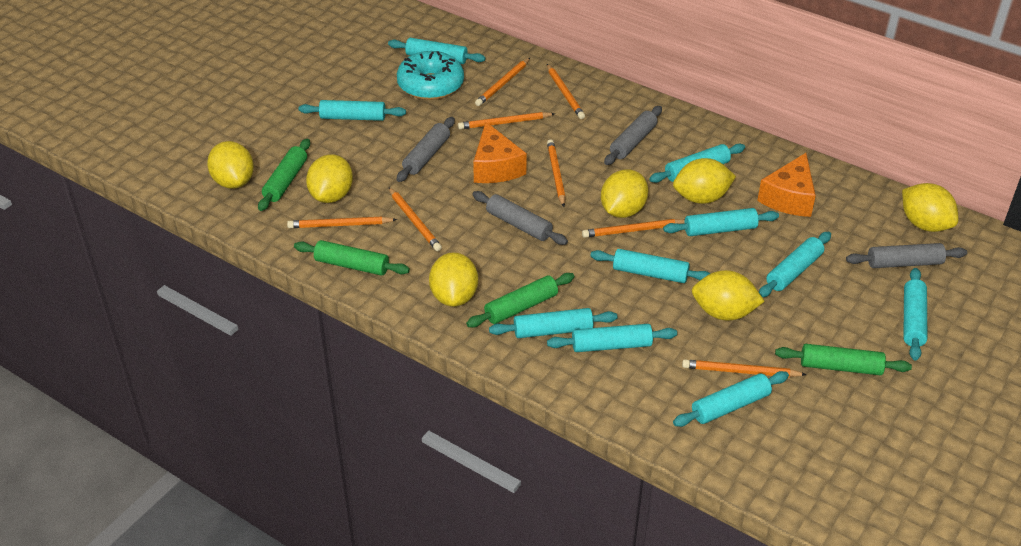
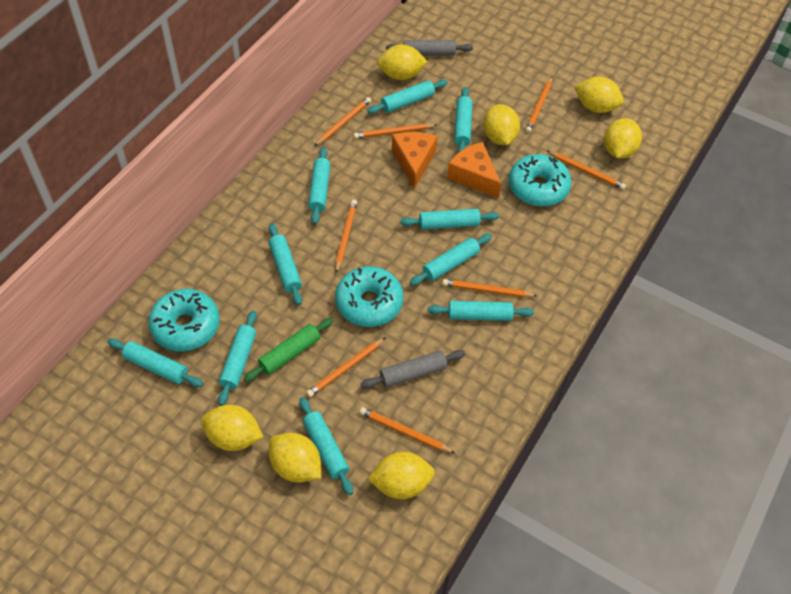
green rolling pin: 4 -> 1
grey rolling pin: 4 -> 2
turquoise donut: 1 -> 3

